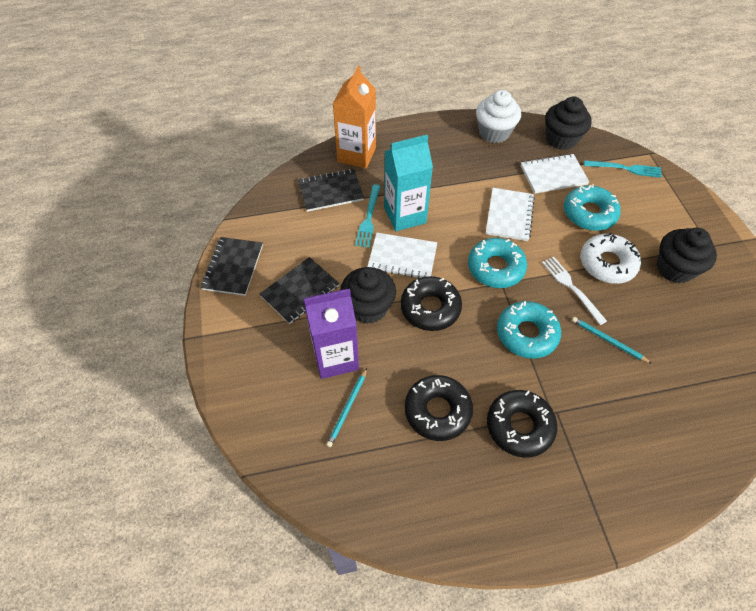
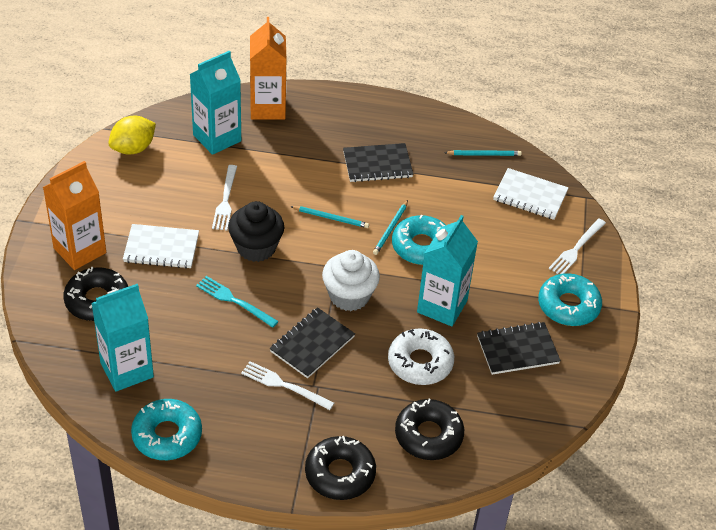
black cupcake: 3 -> 1
orange carton: 1 -> 2
purple carton: 1 -> 0
turquoise carton: 1 -> 3
turquoise fork: 2 -> 1
turquoise pencil: 2 -> 3
white fork: 1 -> 3
white notebook: 3 -> 2
yellow lemon: 0 -> 1

